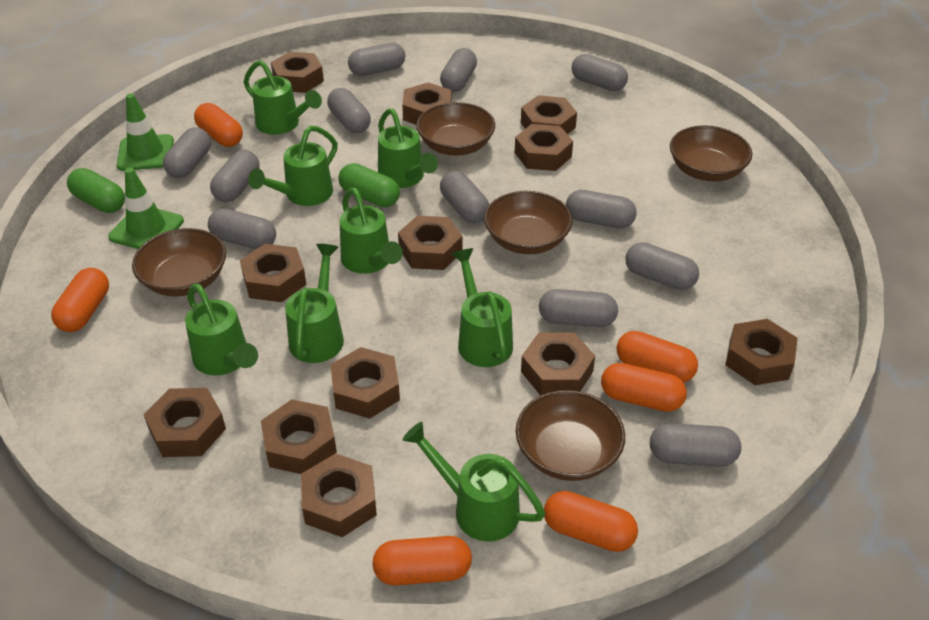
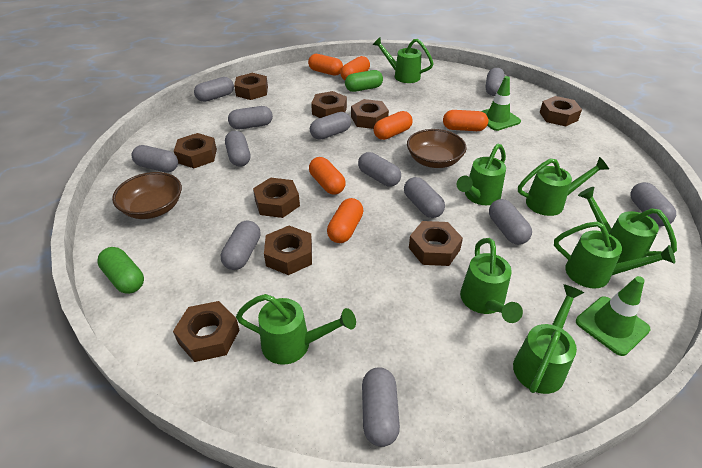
brown bowl: 5 -> 2
brown nut: 12 -> 9

